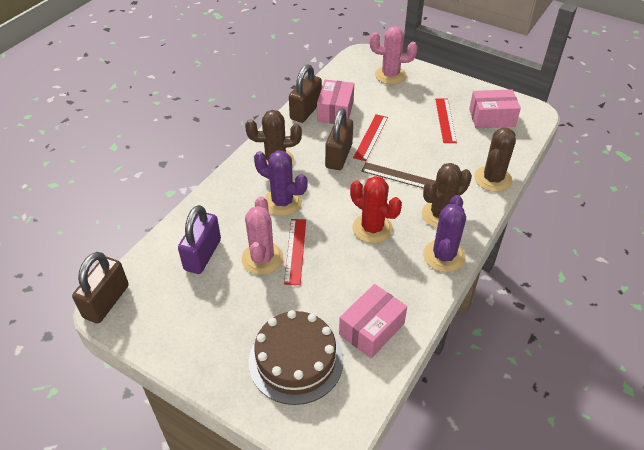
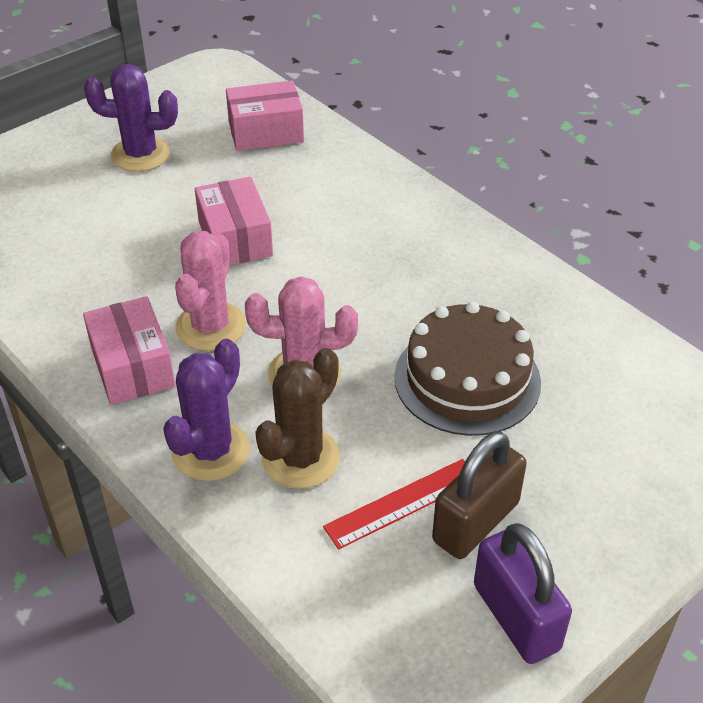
brown cactus: 3 -> 1
brown padlock: 3 -> 1
brown ruler: 1 -> 0
red cactus: 1 -> 0
red ruler: 3 -> 1

